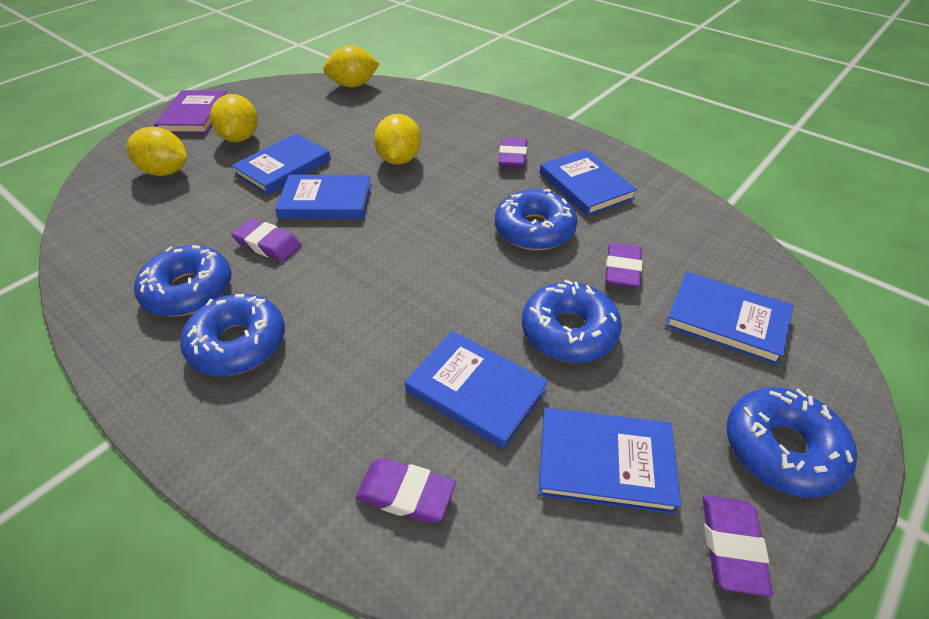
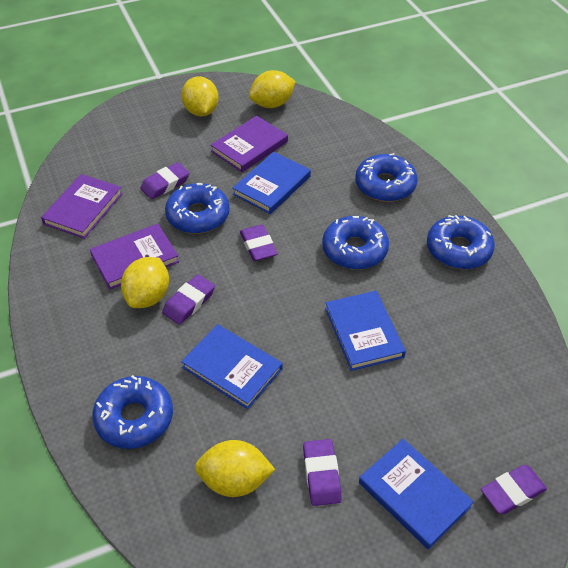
blue book: 6 -> 4
purple book: 1 -> 3

